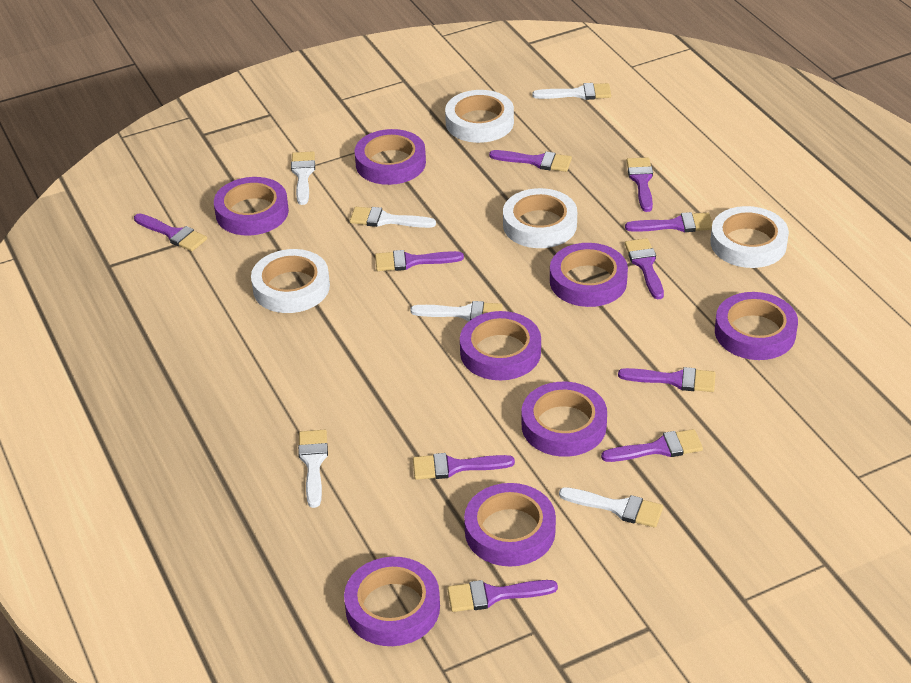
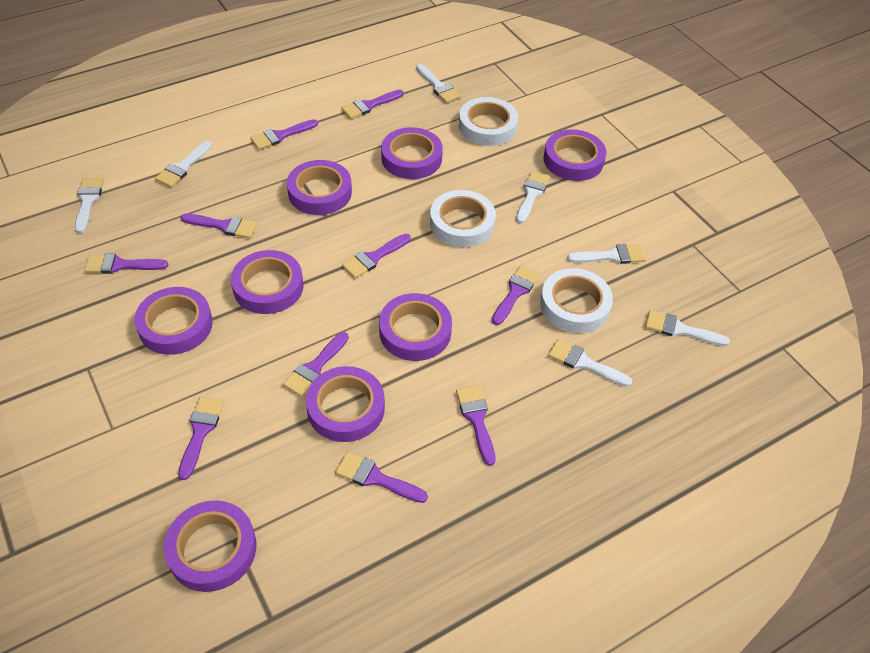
white brush: 6 -> 7
white tape: 4 -> 3

